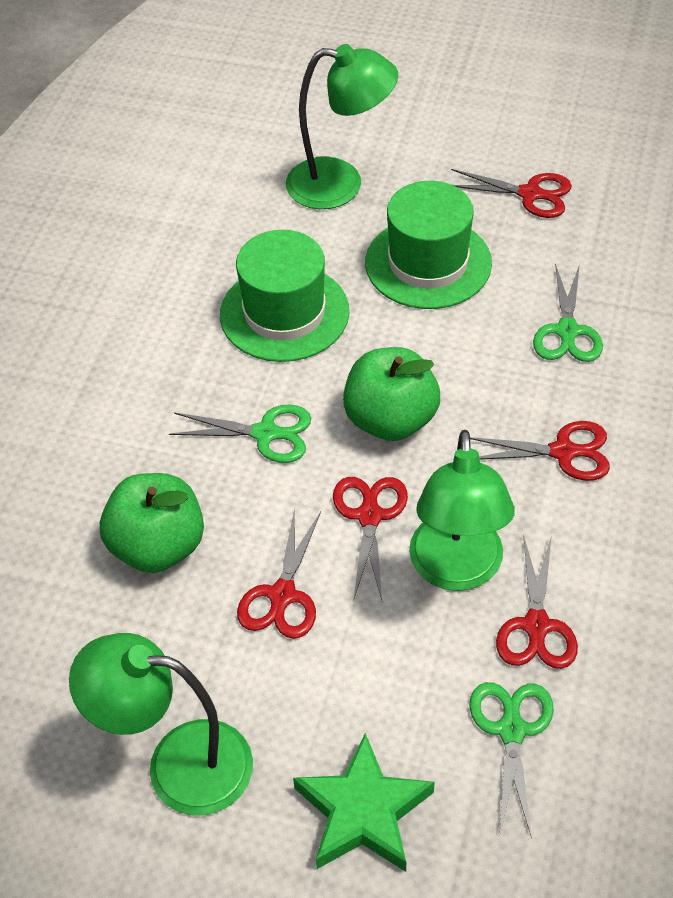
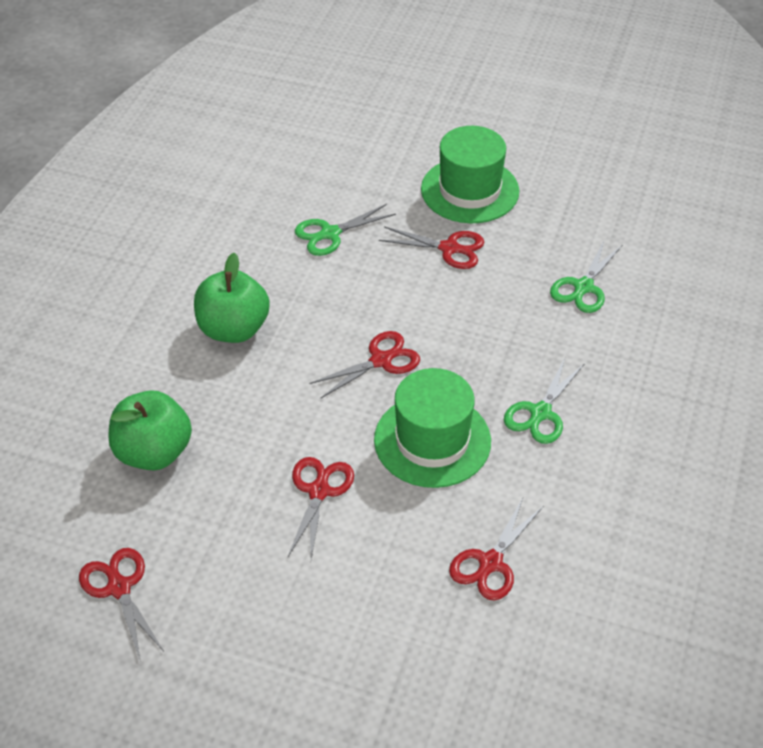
green lamp: 3 -> 0
green star: 1 -> 0

